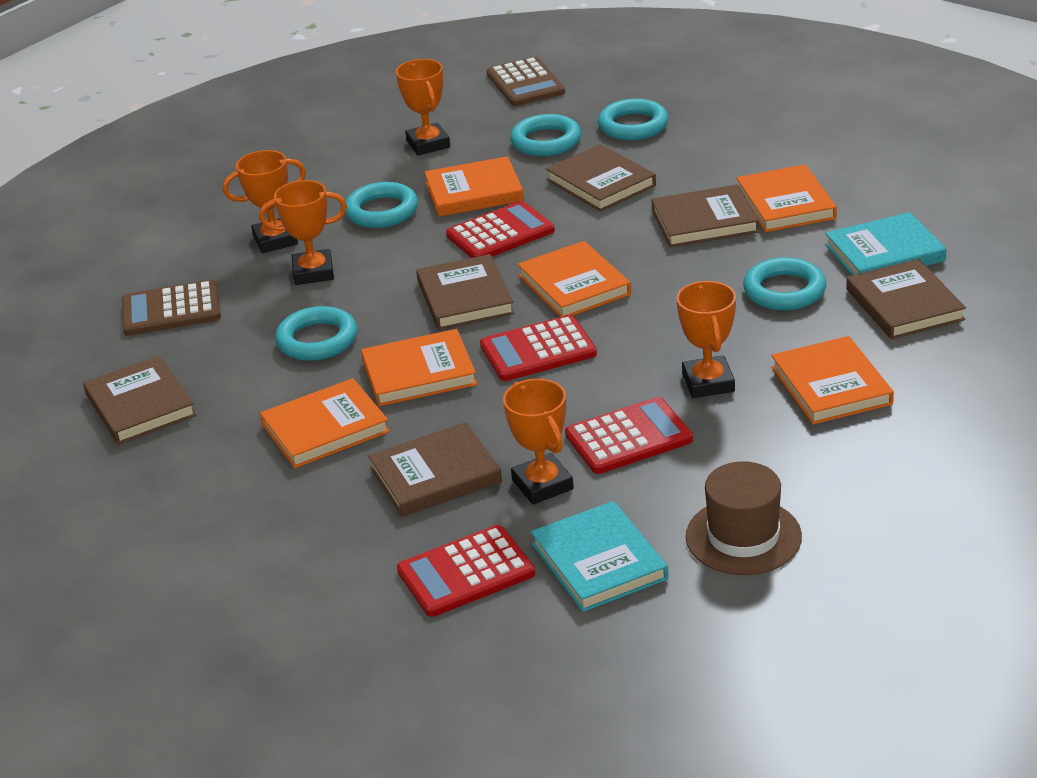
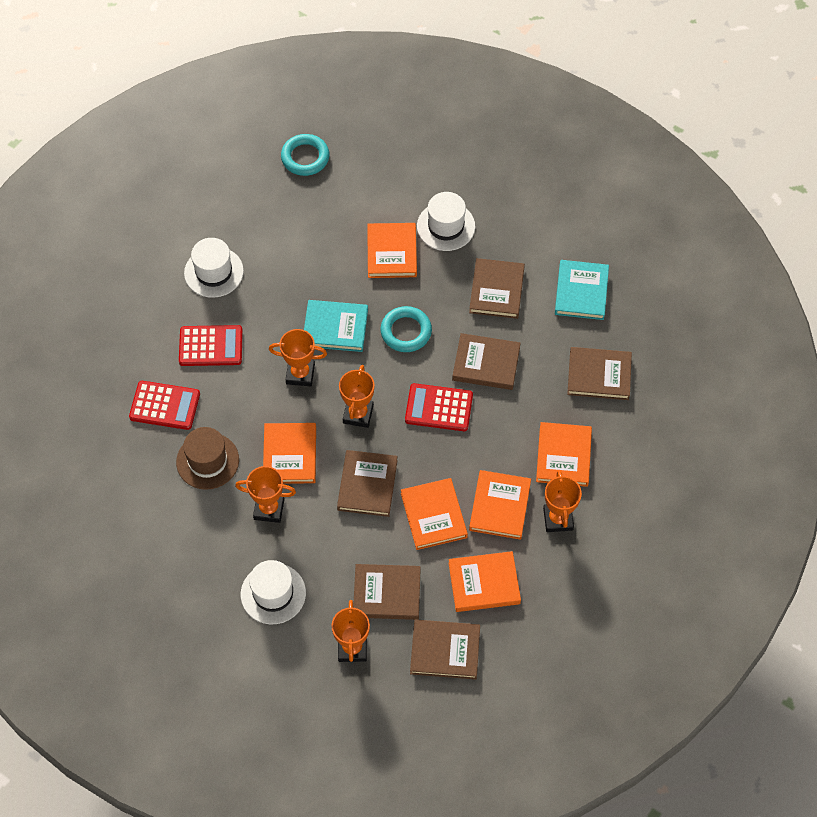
brown calculator: 2 -> 0
red calculator: 4 -> 3
turquoise ring: 5 -> 2
white hat: 0 -> 3

